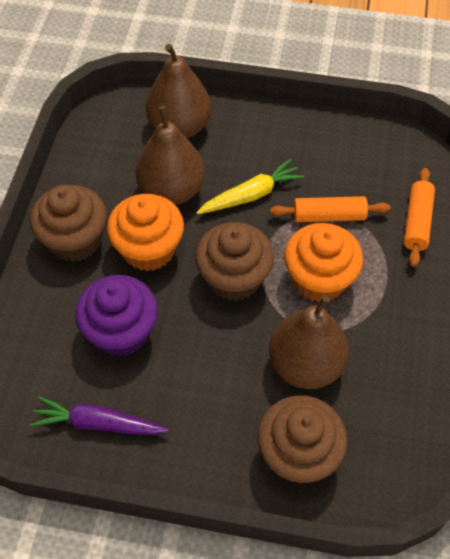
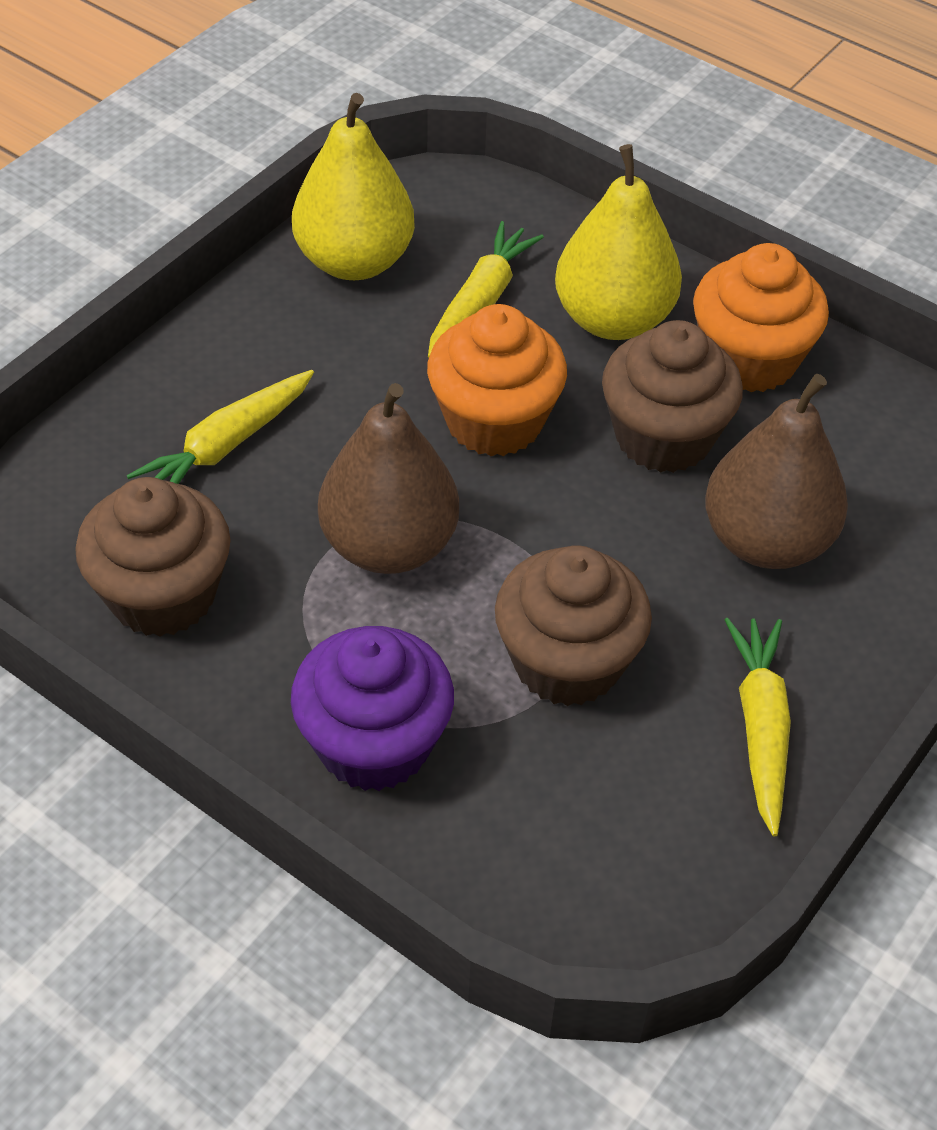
brown pear: 3 -> 2
orange rolling pin: 2 -> 0
purple carrot: 1 -> 0
yellow carrot: 1 -> 3
yellow pear: 0 -> 2

